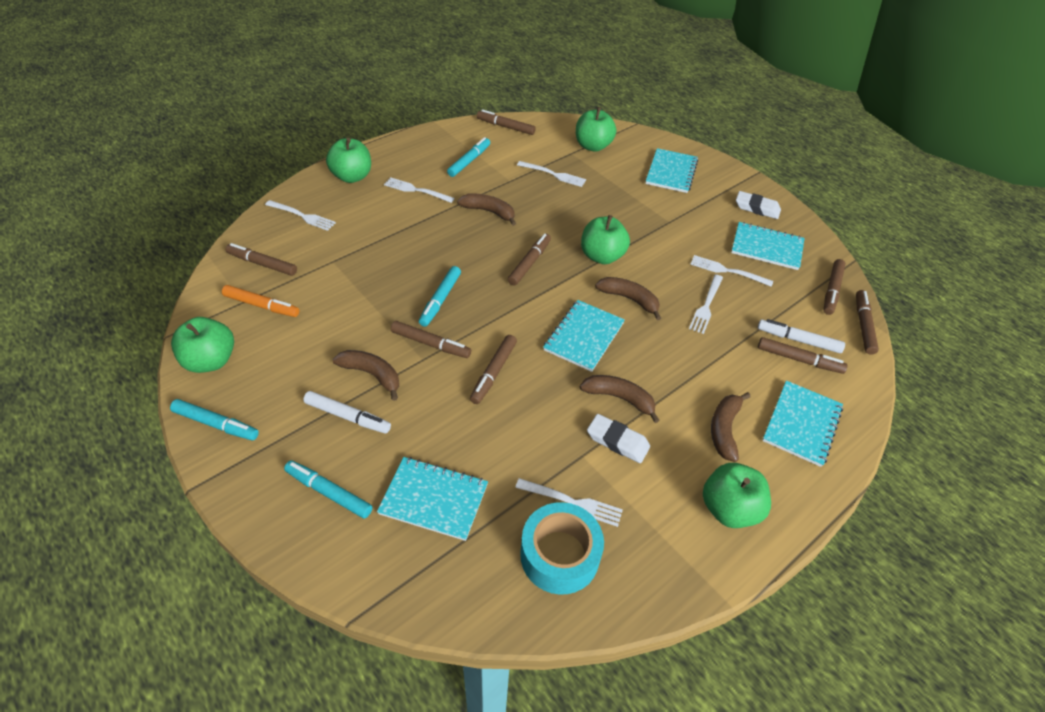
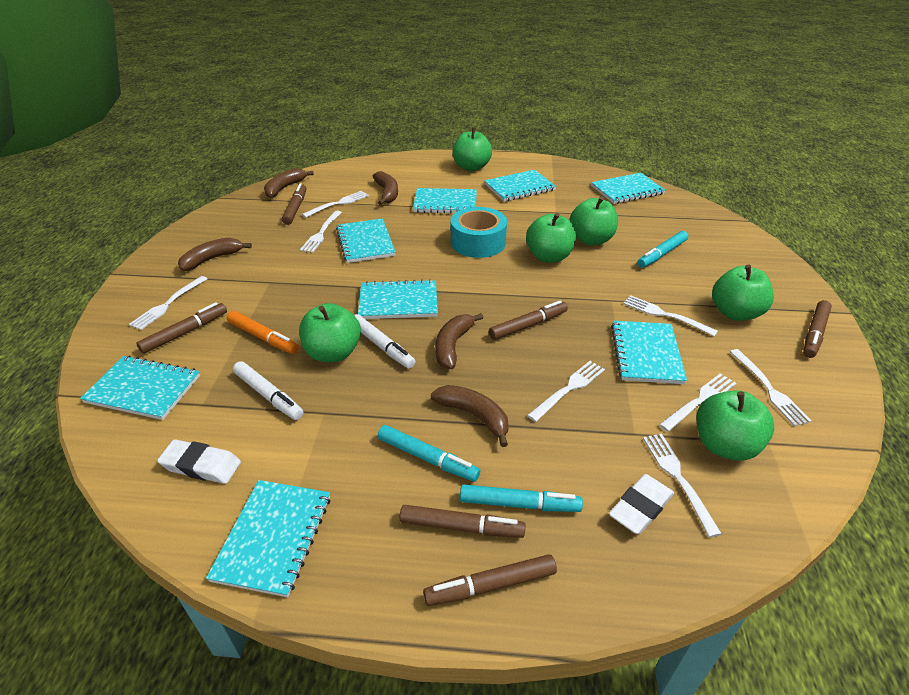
brown marker: 8 -> 6
green apple: 5 -> 6
turquoise marker: 4 -> 3
turquoise notebook: 5 -> 8
white fork: 6 -> 8

